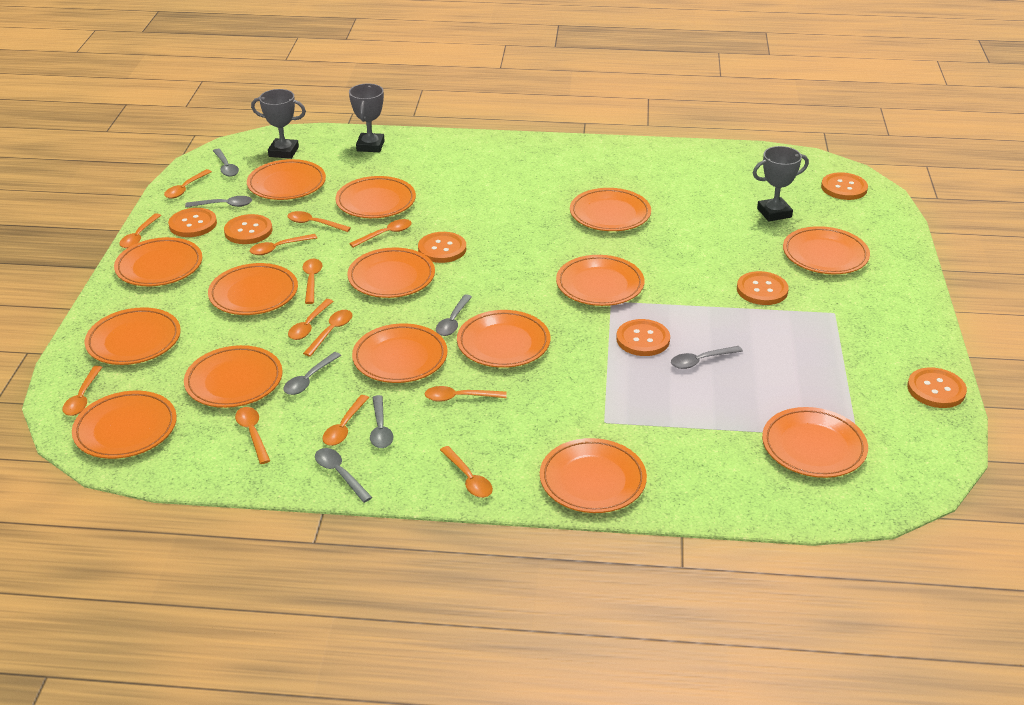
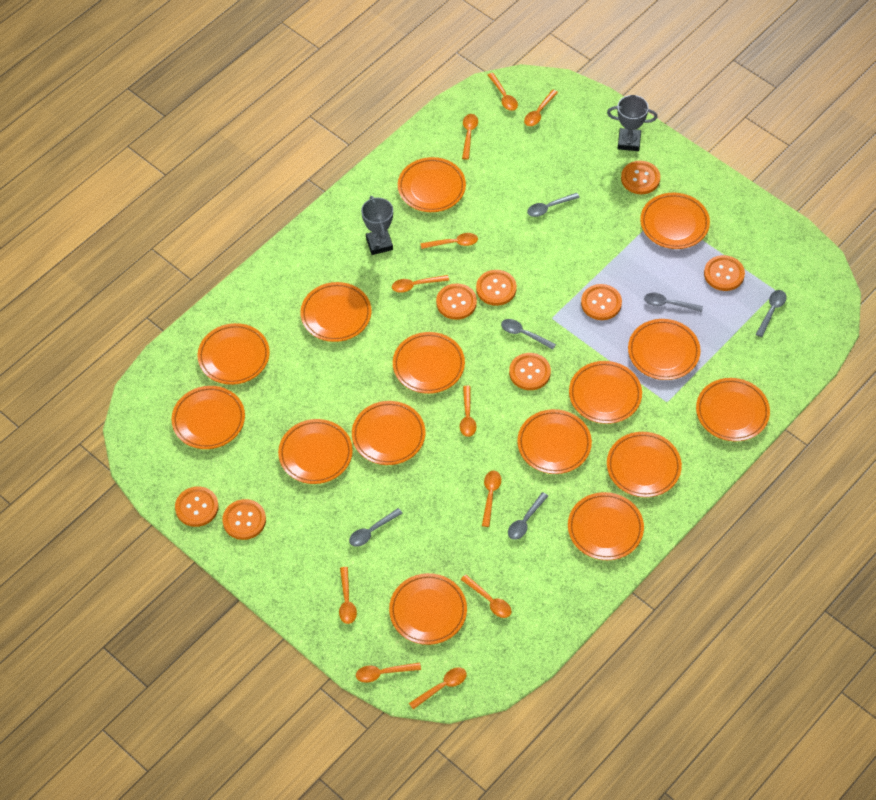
grey spoon: 7 -> 6
grey trophy: 3 -> 2
orange button: 7 -> 8
orange spoon: 13 -> 11

